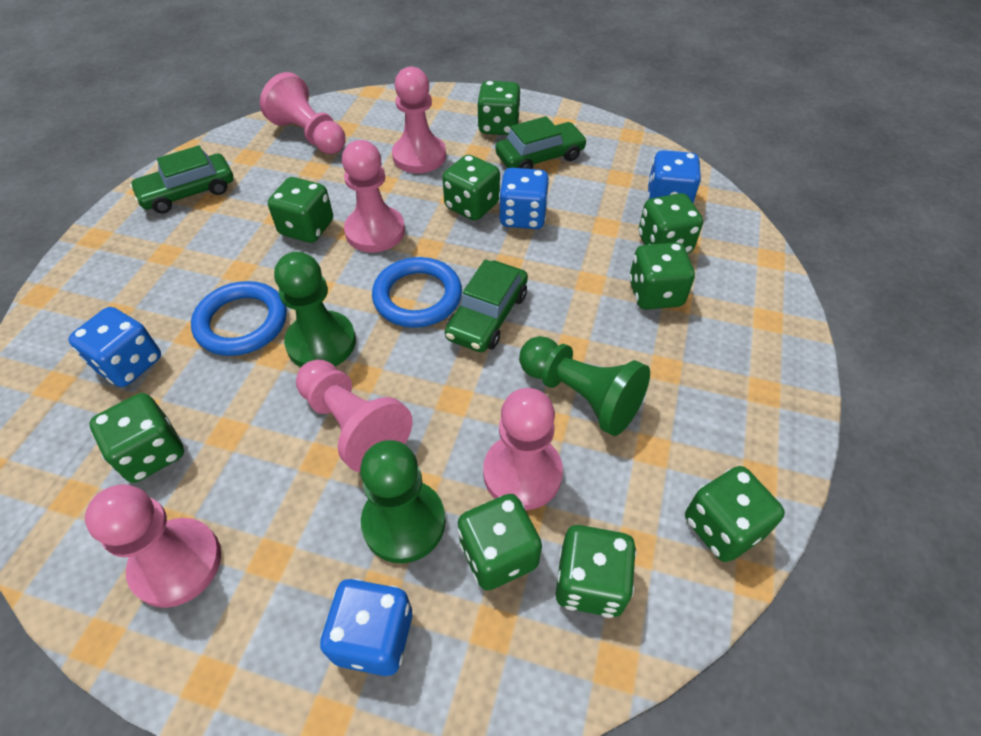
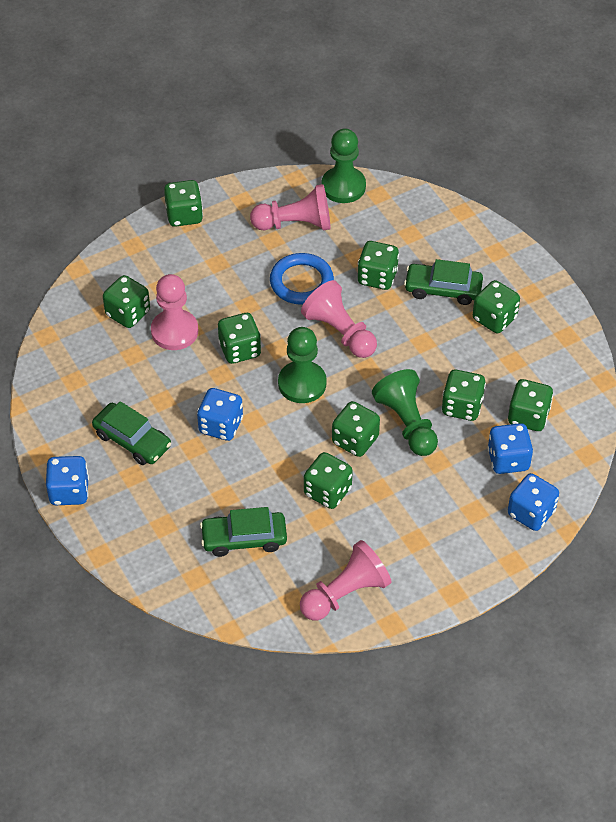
blue ring: 2 -> 1
pink pawn: 6 -> 4

